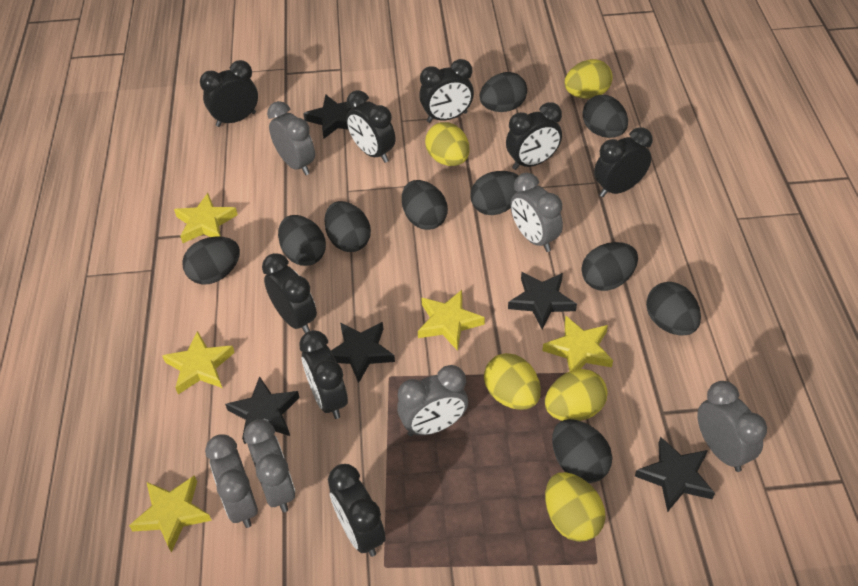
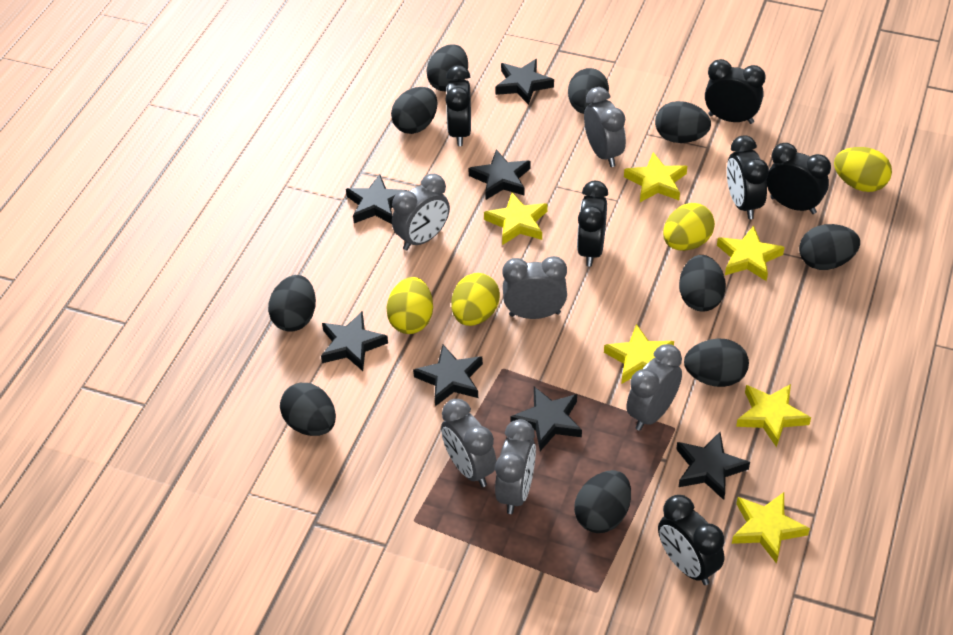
black clock: 8 -> 6
black star: 5 -> 7
yellow egg: 5 -> 4
yellow star: 5 -> 6

